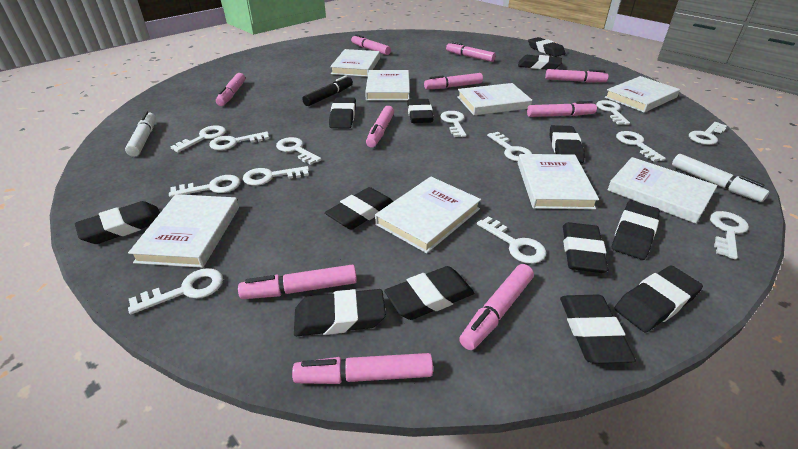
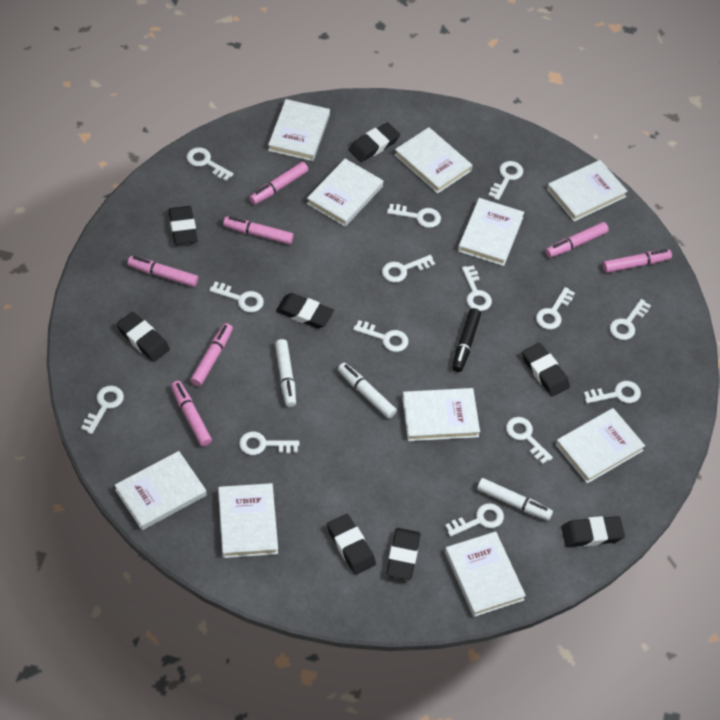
black eraser: 13 -> 8
pink marker: 10 -> 7
white book: 8 -> 10
white key: 13 -> 14
white marker: 2 -> 3

